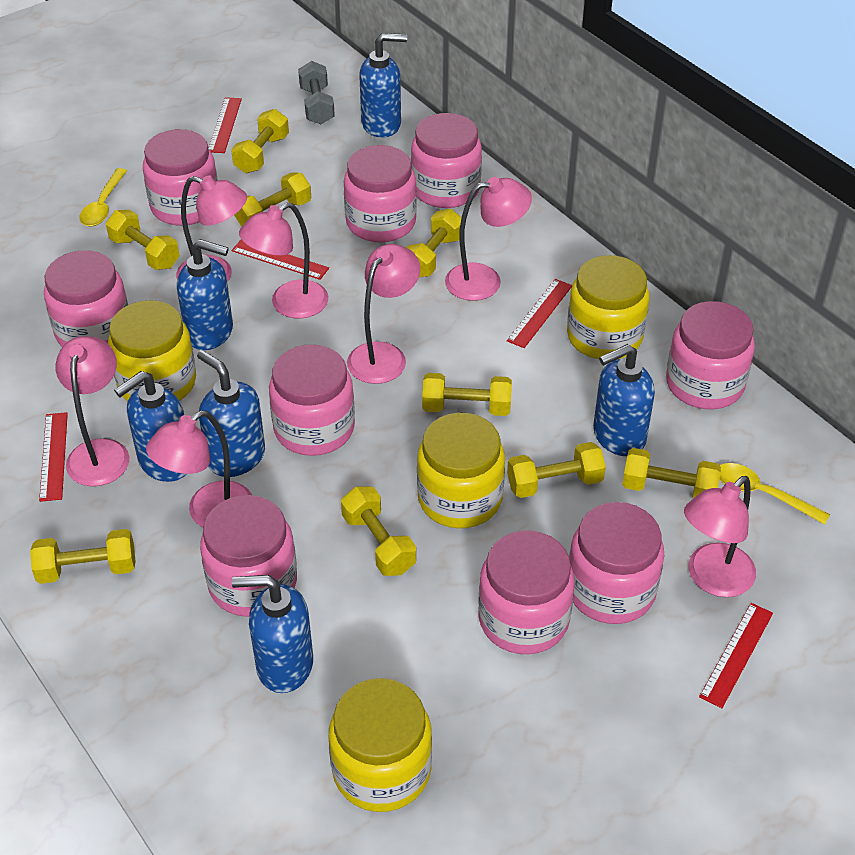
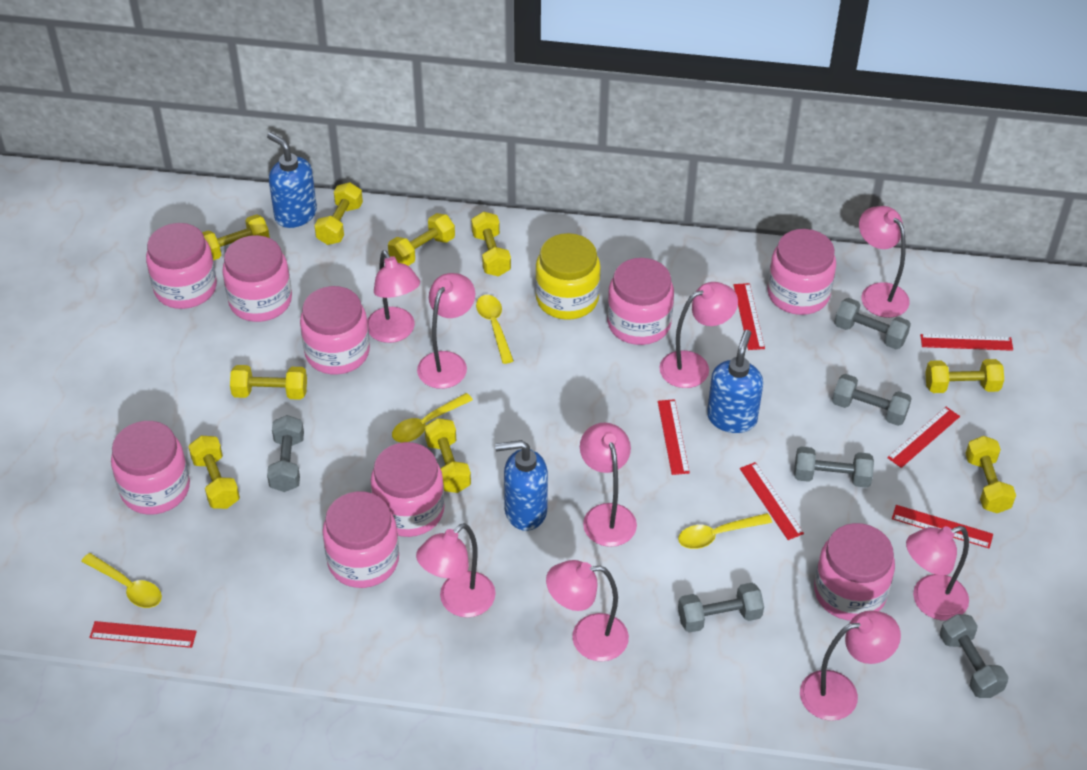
blue soap dispenser: 6 -> 3
grey dumbbell: 1 -> 6
pink lamp: 7 -> 9
red ruler: 5 -> 7
yellow jar: 4 -> 1
yellow spoon: 2 -> 4

